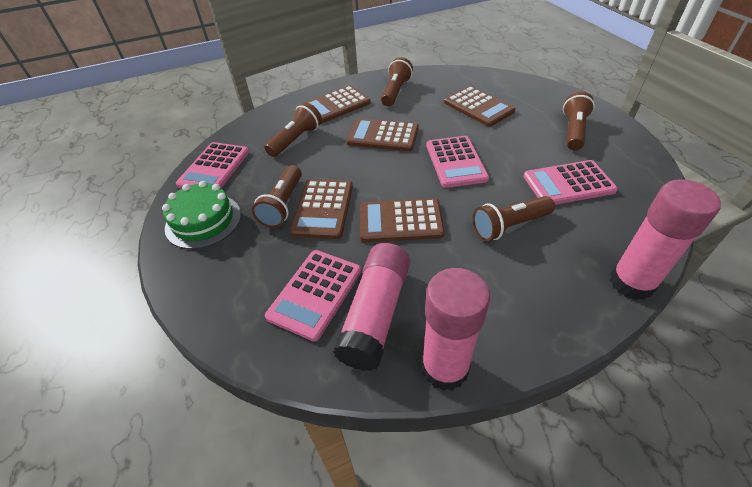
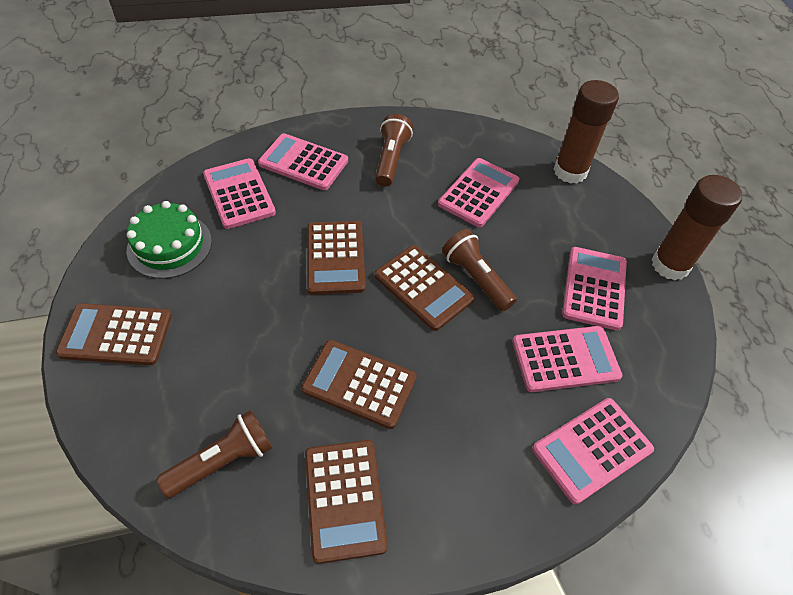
brown flashlight: 5 -> 3
brown glue stick: 0 -> 2
pink calculator: 4 -> 6
pink glue stick: 3 -> 0

